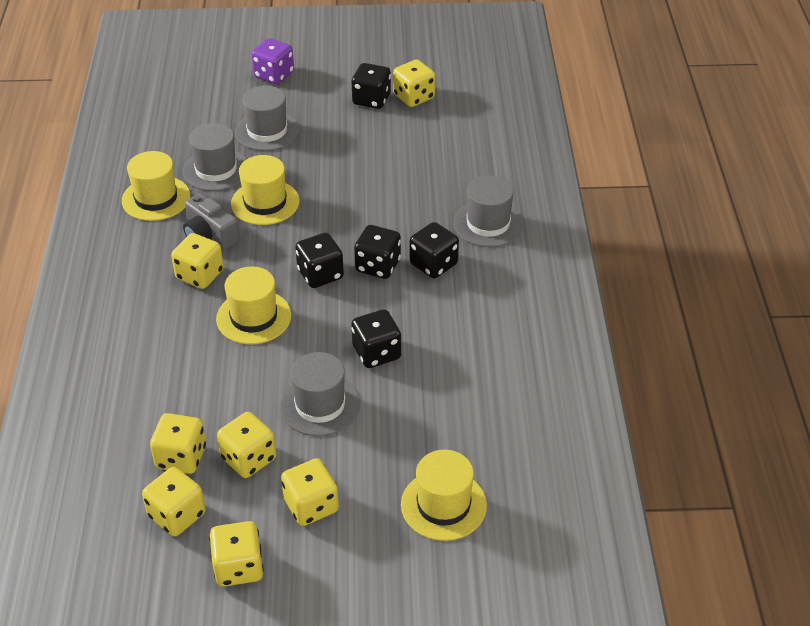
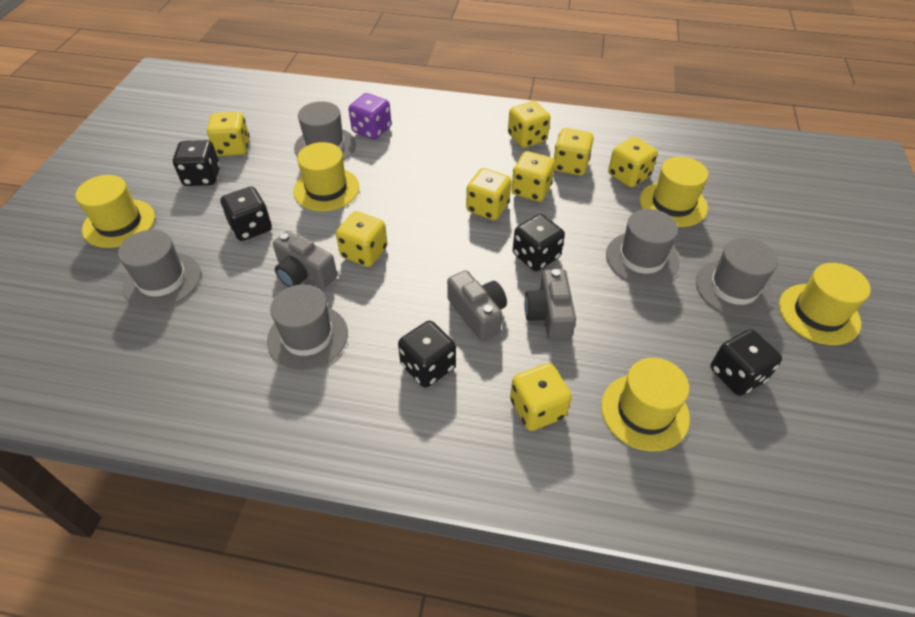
grey camera: 1 -> 3
grey hat: 4 -> 5
yellow dice: 7 -> 8
yellow hat: 4 -> 5

